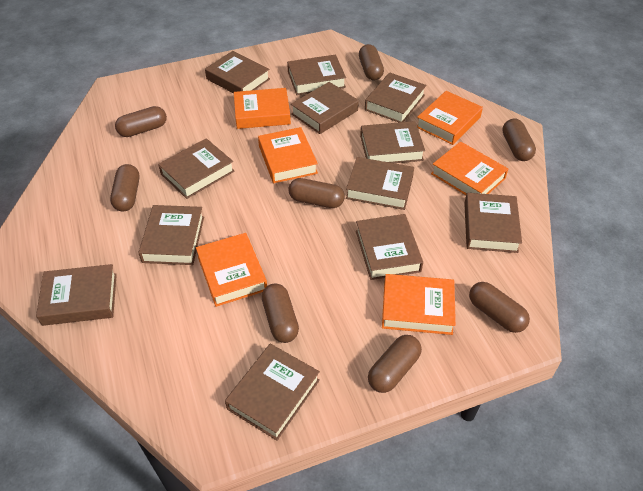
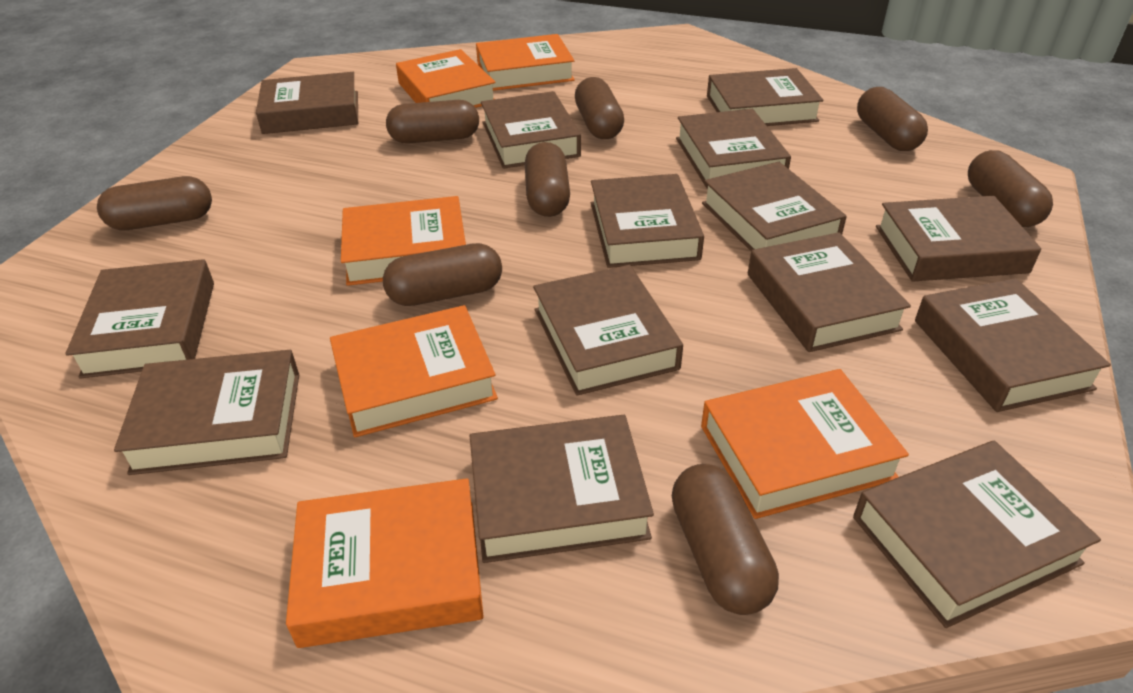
brown book: 12 -> 14

